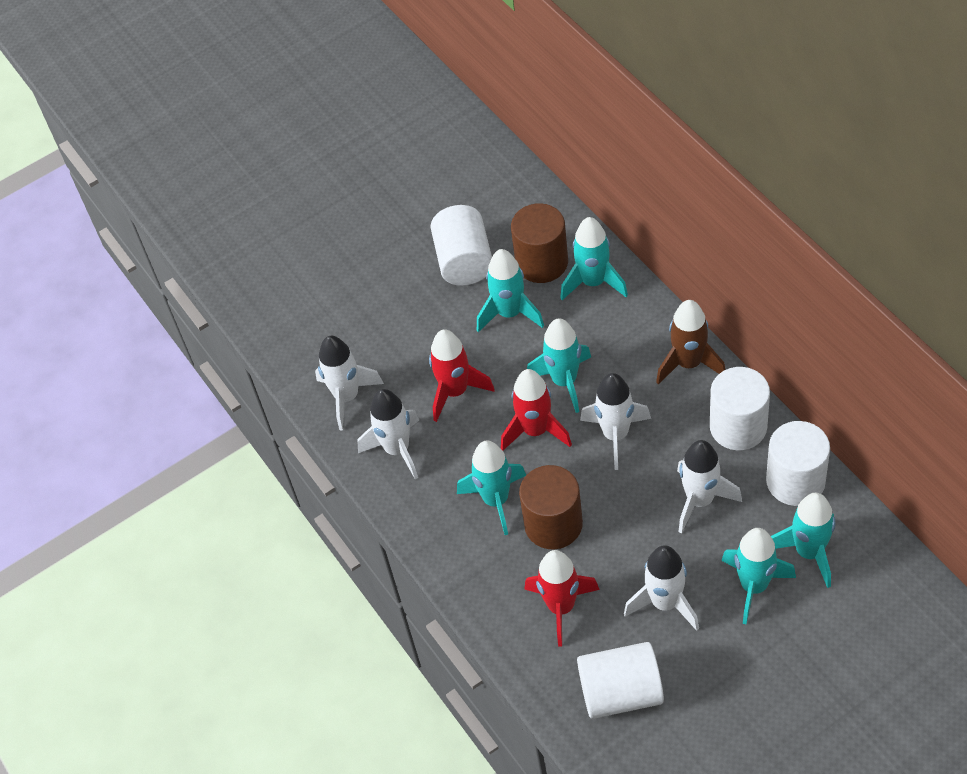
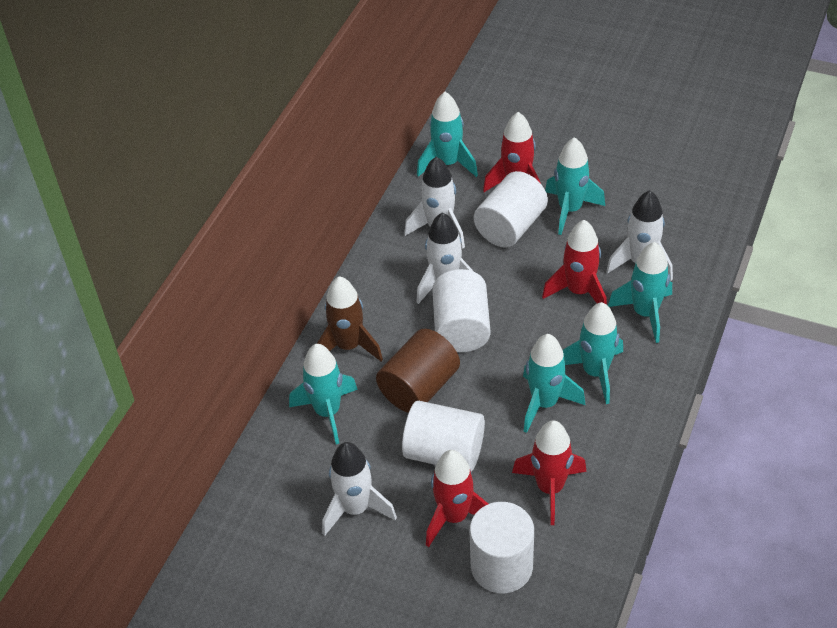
brown cylinder: 2 -> 1
red rocket: 3 -> 4
white rocket: 5 -> 4

